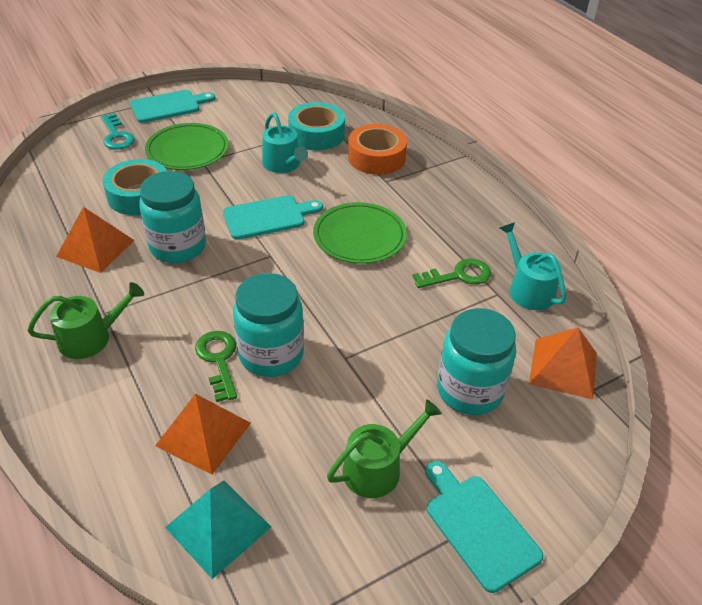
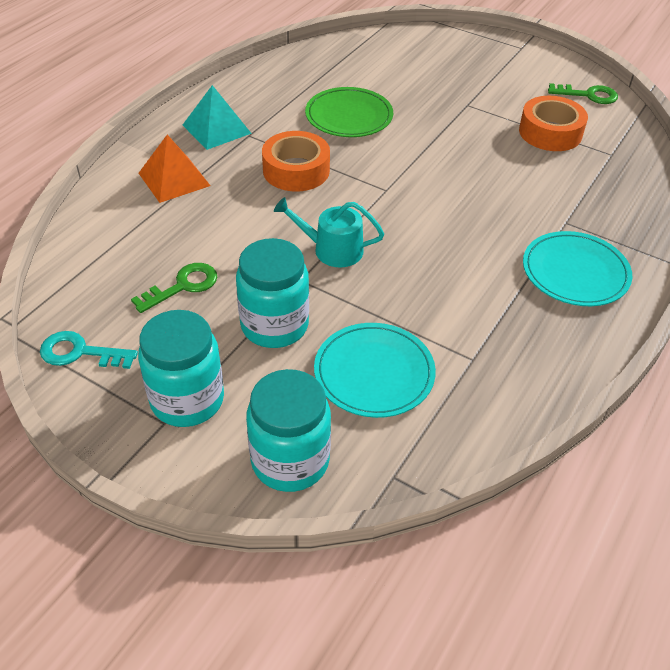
green plate: 2 -> 1
green watering can: 2 -> 0
orange pyramid: 3 -> 1
orange tape: 1 -> 2
turquoise cutting board: 3 -> 0
turquoise plate: 0 -> 2
turquoise tape: 2 -> 0
turquoise watering can: 2 -> 1

